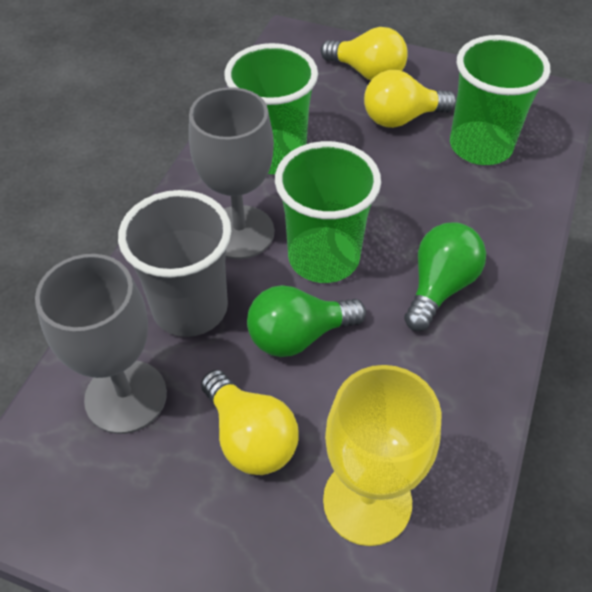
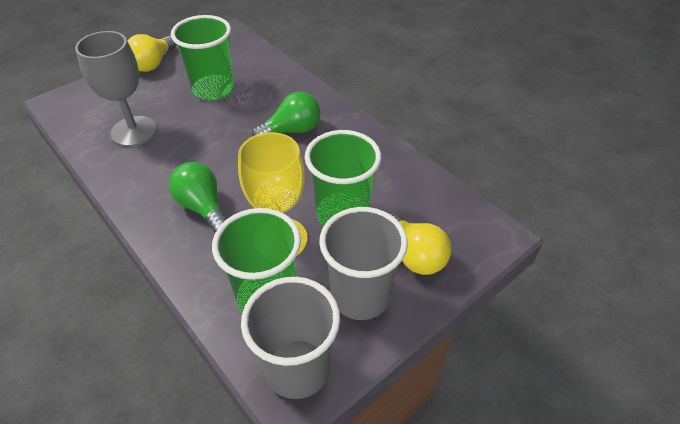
grey cup: 1 -> 2
grey goblet: 2 -> 1
yellow light bulb: 3 -> 2

